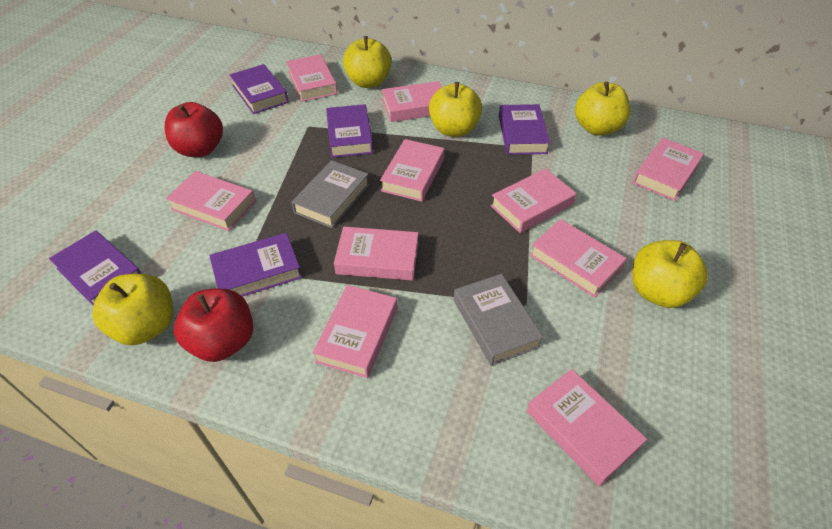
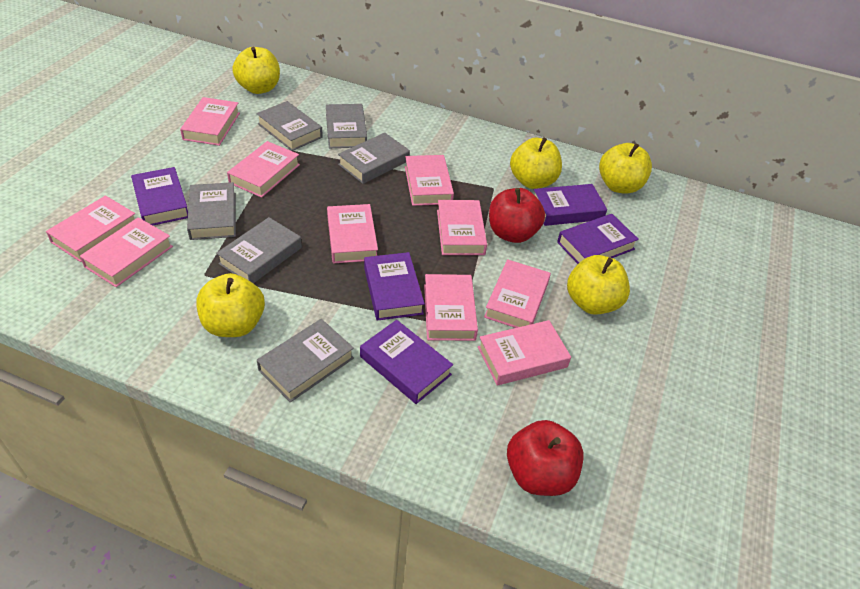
grey book: 2 -> 6

